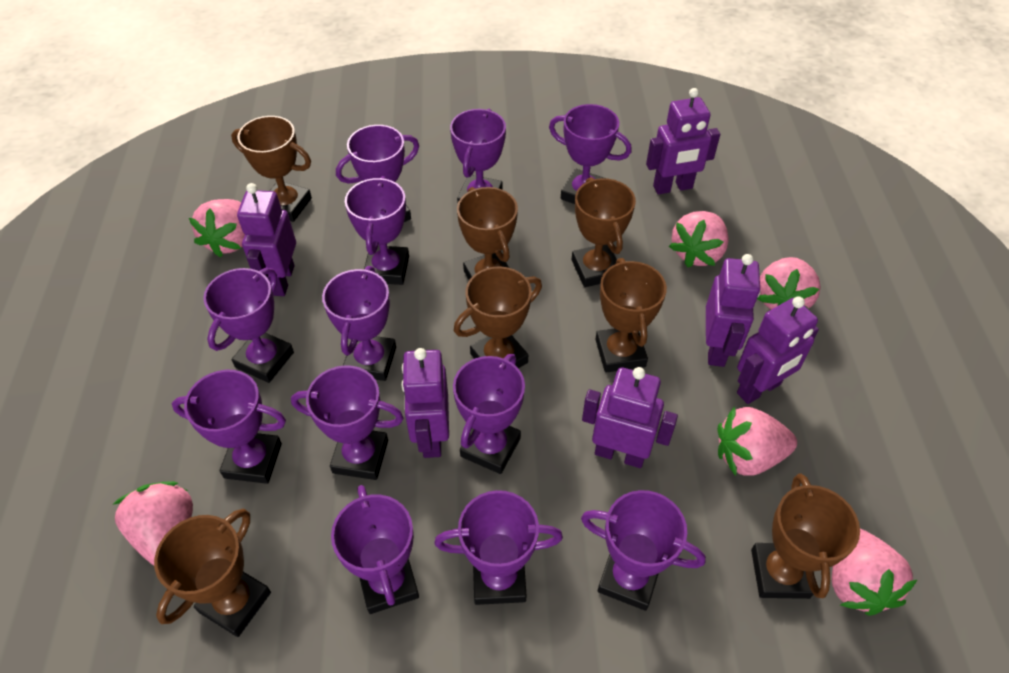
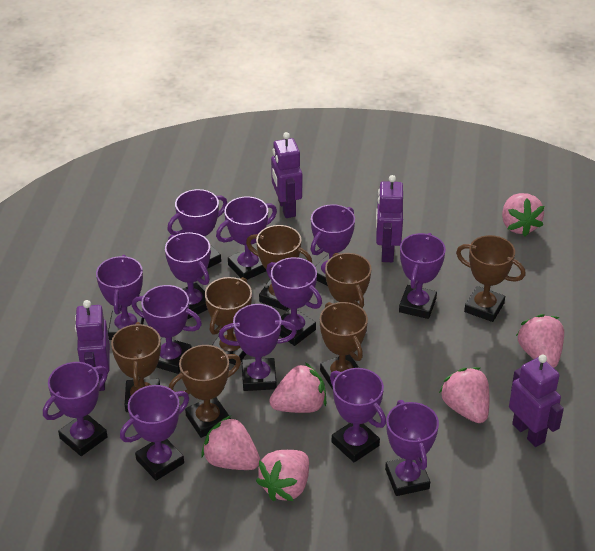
purple robot: 6 -> 4
purple trophy: 12 -> 13

